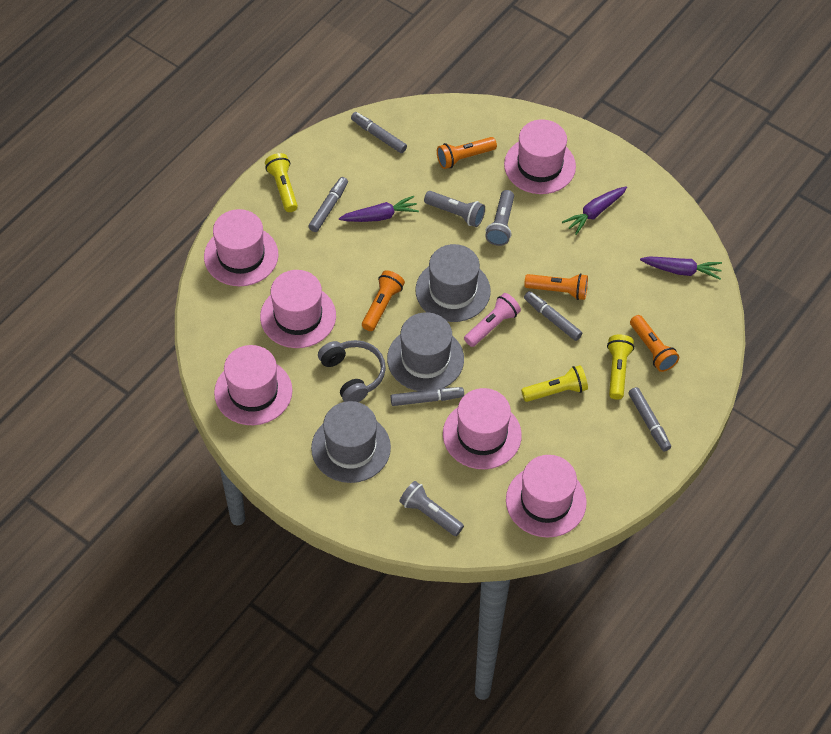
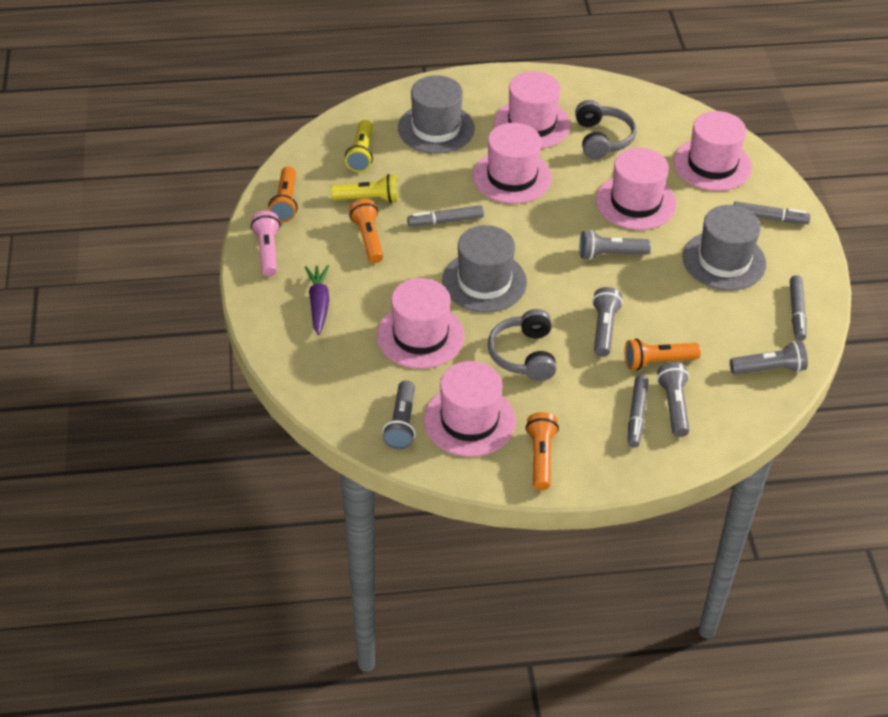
grey flashlight: 3 -> 5
grey headphones: 1 -> 2
grey marker: 5 -> 4
purple carrot: 3 -> 1
yellow flashlight: 3 -> 2

